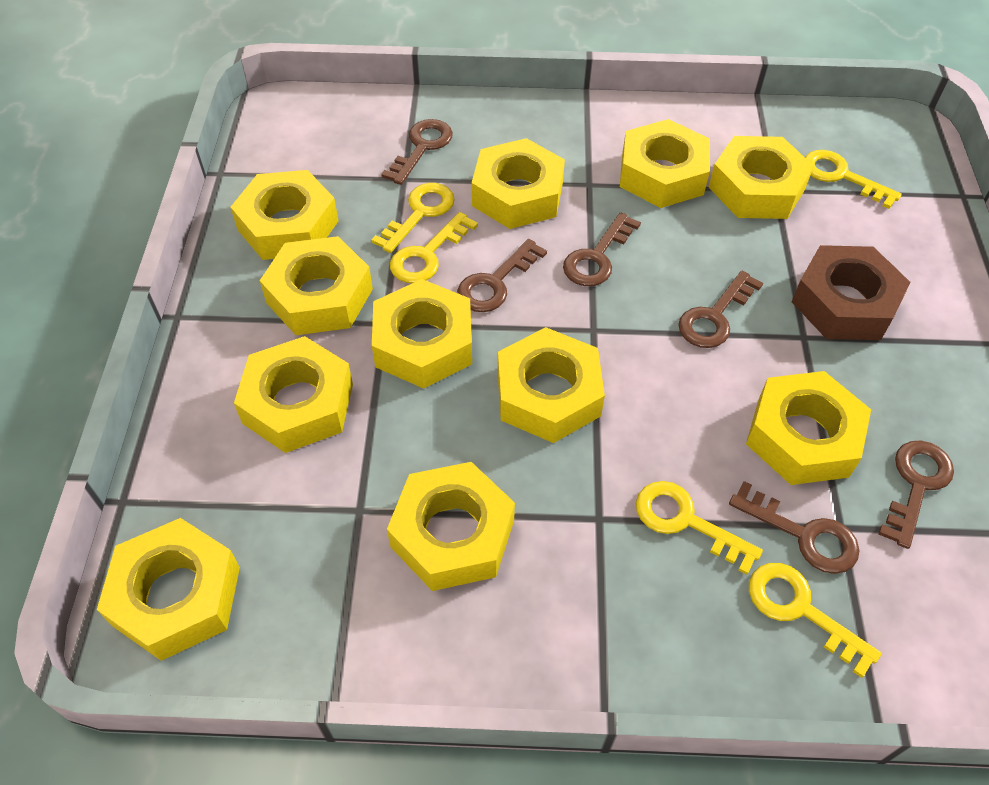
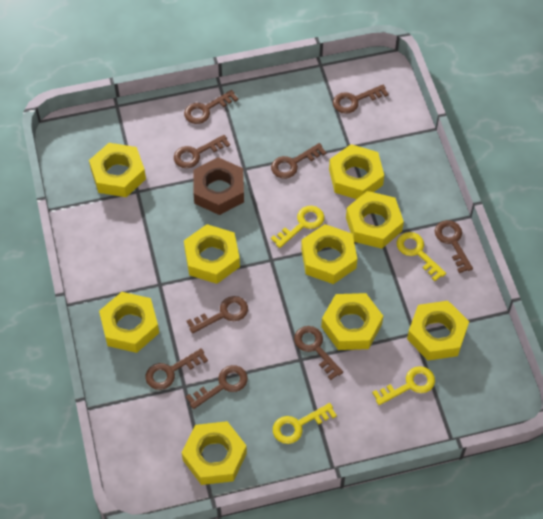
brown key: 6 -> 9
yellow key: 5 -> 4
yellow nut: 11 -> 9

